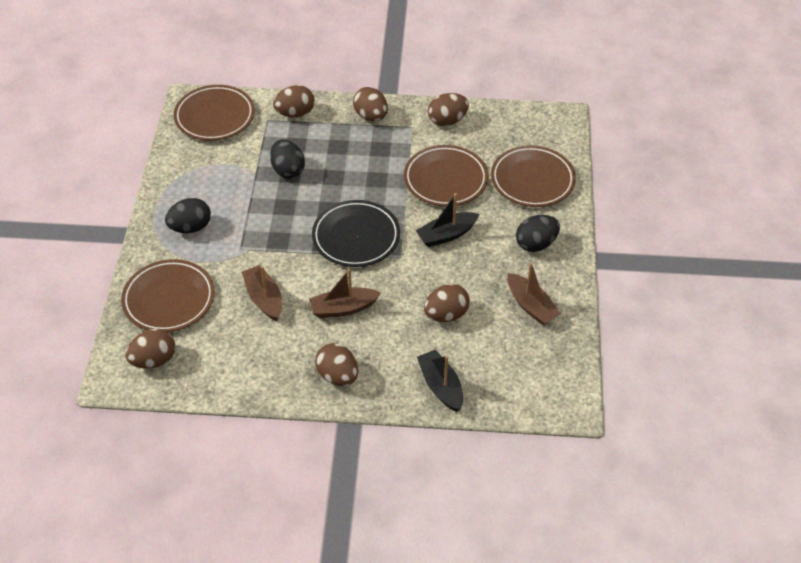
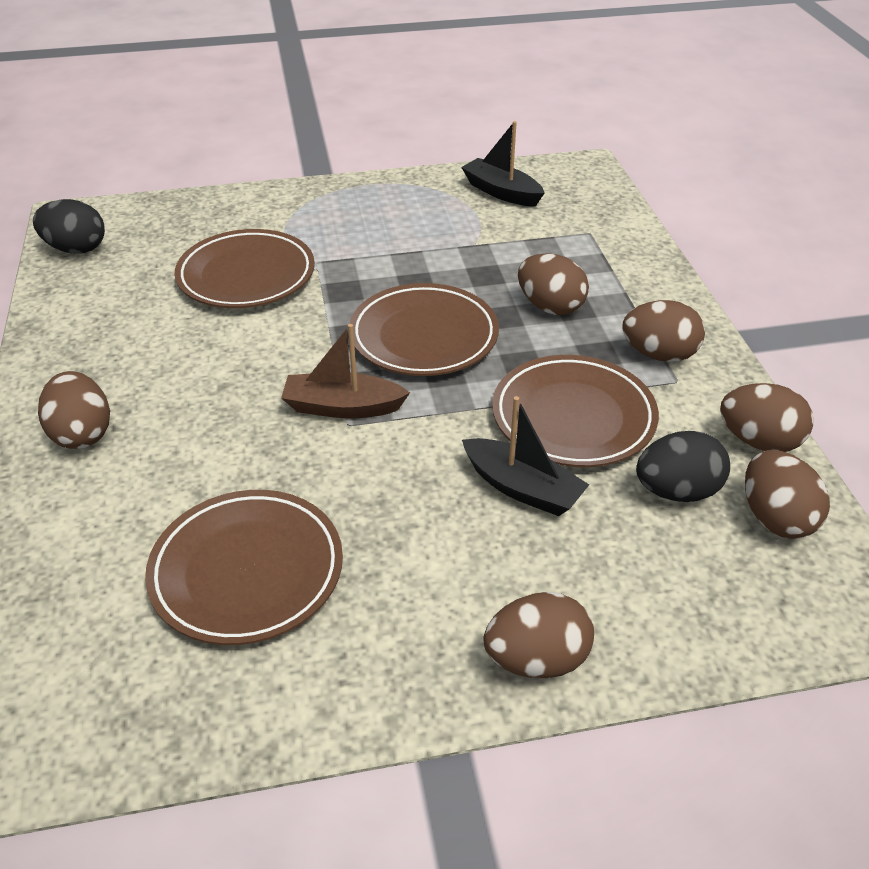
black egg: 3 -> 2
black plate: 1 -> 0
brown boat: 3 -> 1

